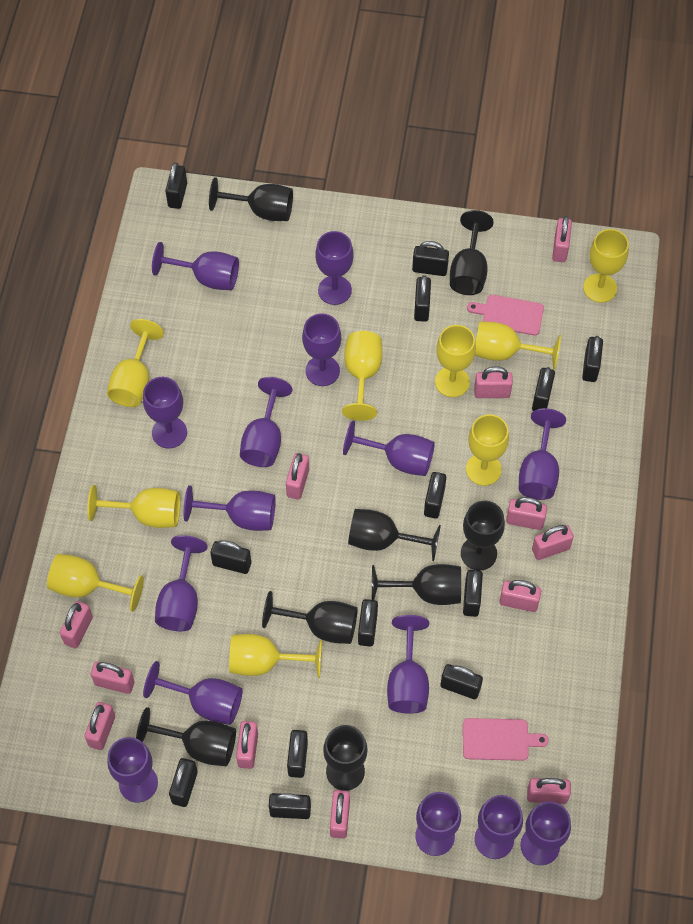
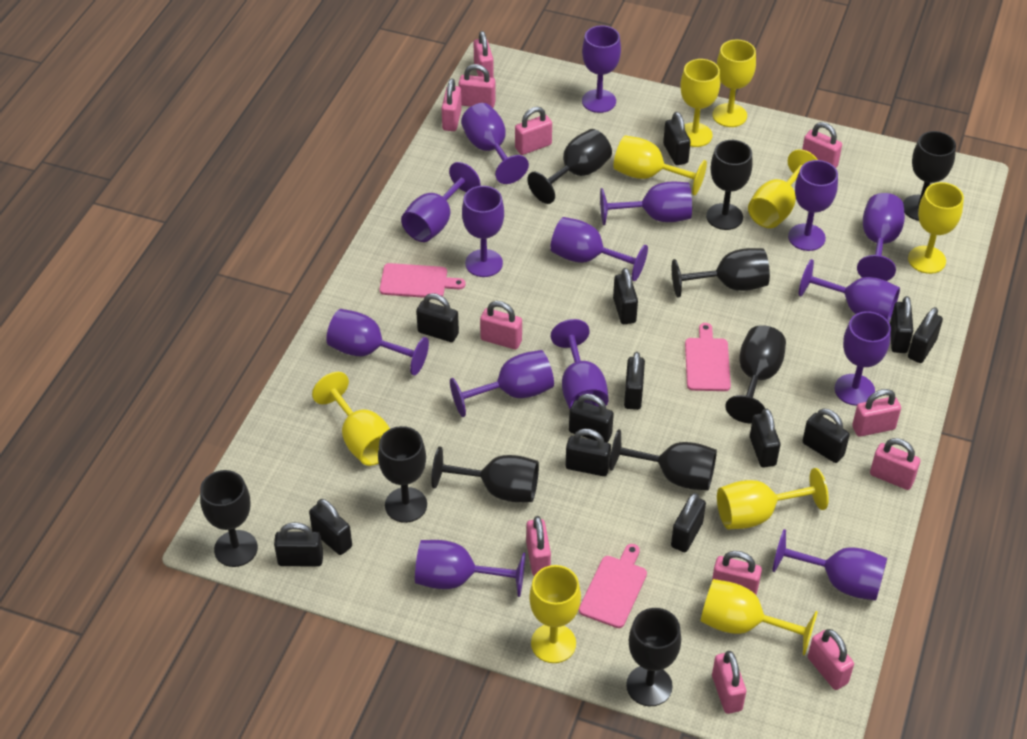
black goblet: 8 -> 10
pink cutting board: 2 -> 3

